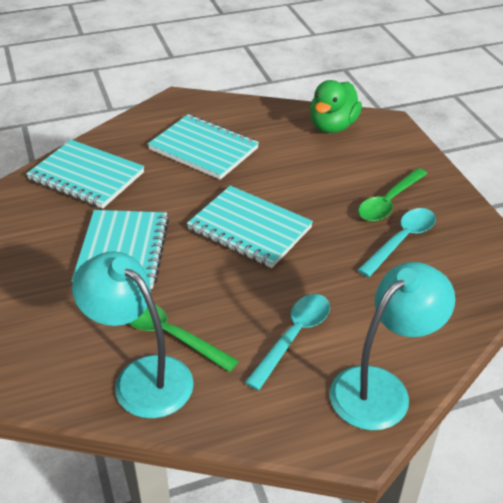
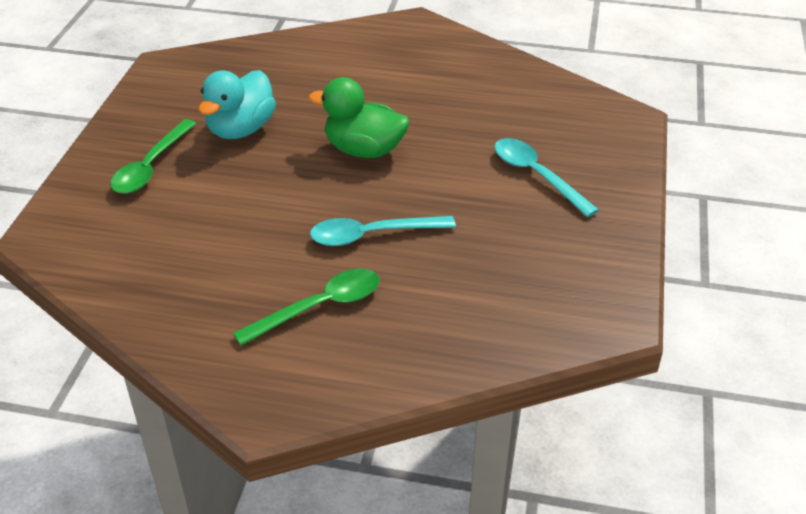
turquoise duck: 0 -> 1
turquoise lamp: 2 -> 0
turquoise notebook: 4 -> 0

